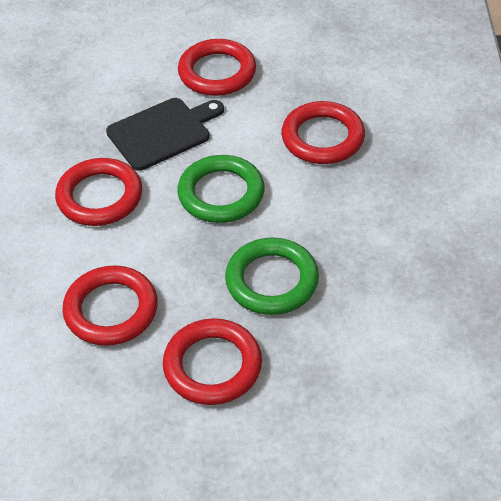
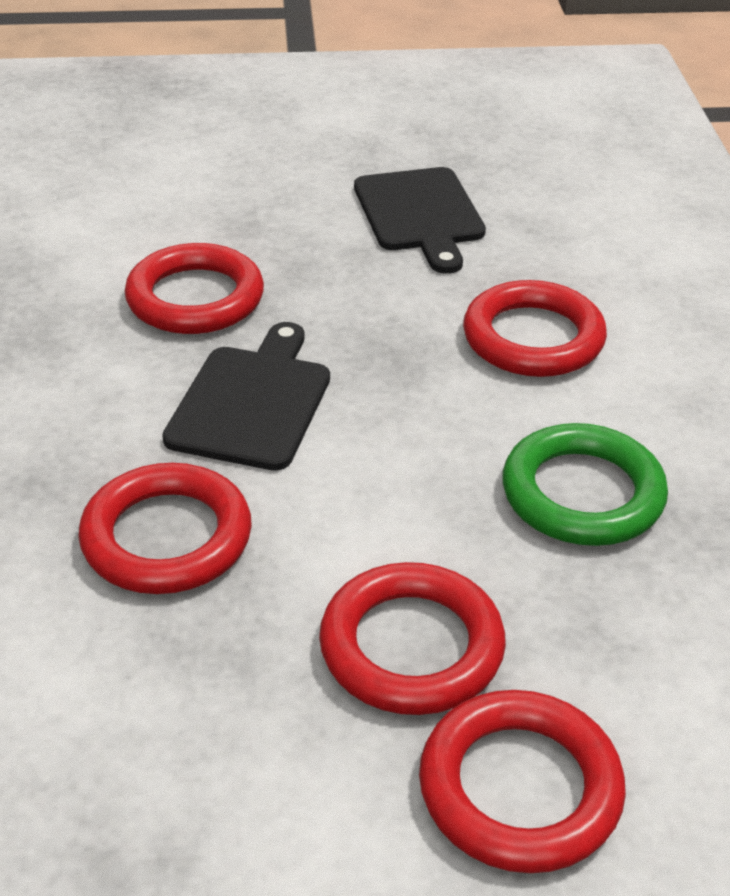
black cutting board: 1 -> 2
green ring: 2 -> 1

